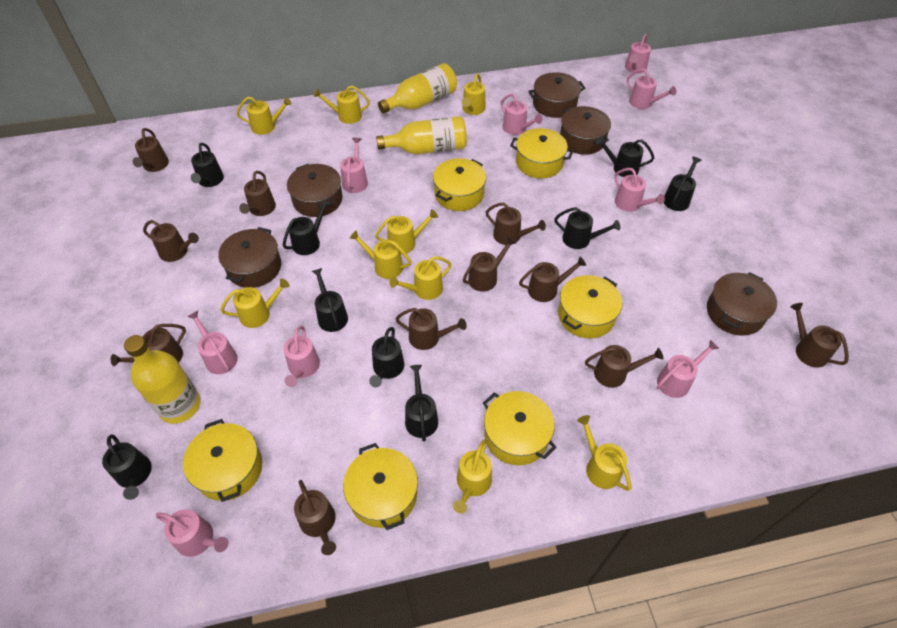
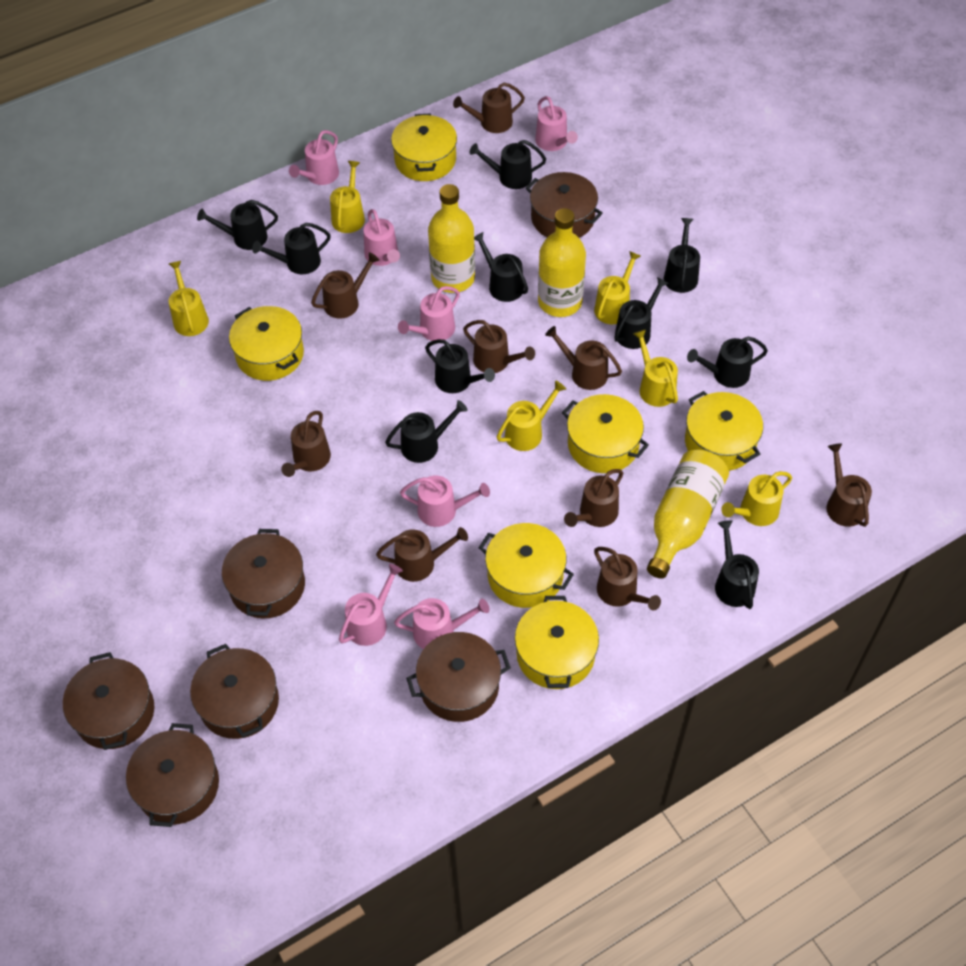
black watering can: 9 -> 10
brown pot: 5 -> 6
brown watering can: 11 -> 9
pink watering can: 9 -> 7
yellow watering can: 9 -> 6

